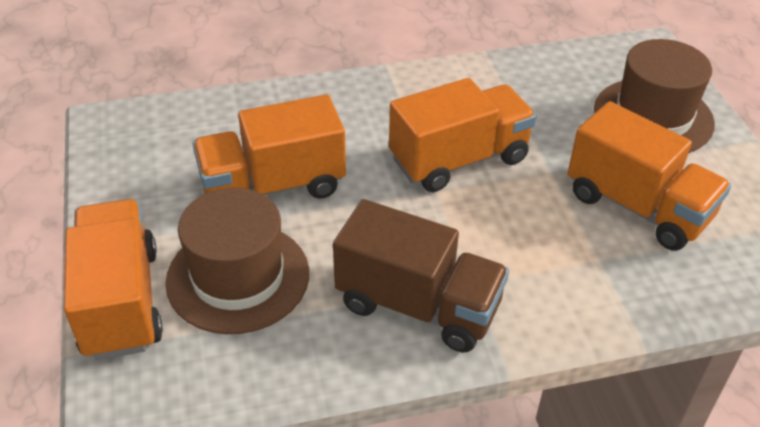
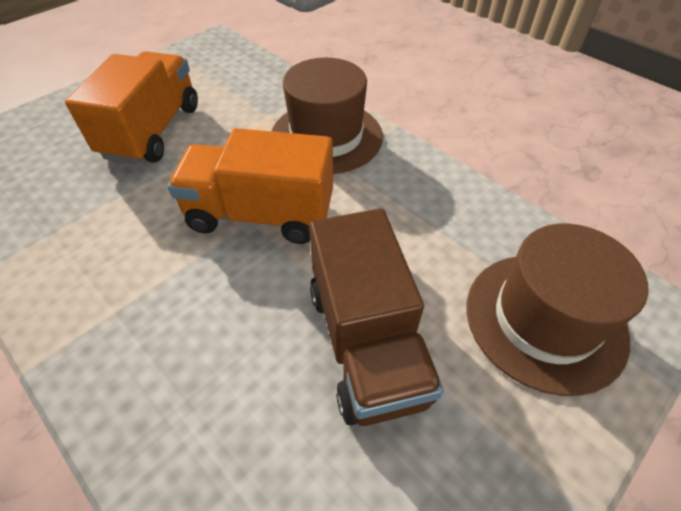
orange truck: 4 -> 2

